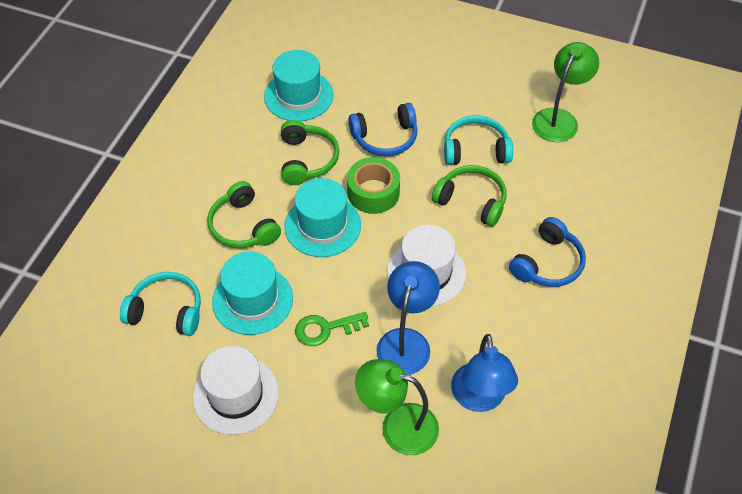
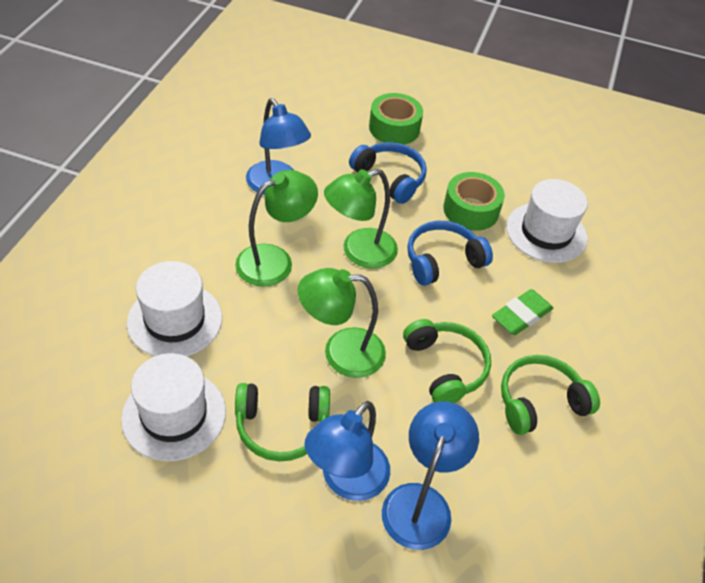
blue lamp: 2 -> 3
green eraser: 0 -> 1
green key: 1 -> 0
green lamp: 2 -> 3
green tape: 1 -> 2
turquoise hat: 3 -> 0
turquoise headphones: 2 -> 0
white hat: 2 -> 3

